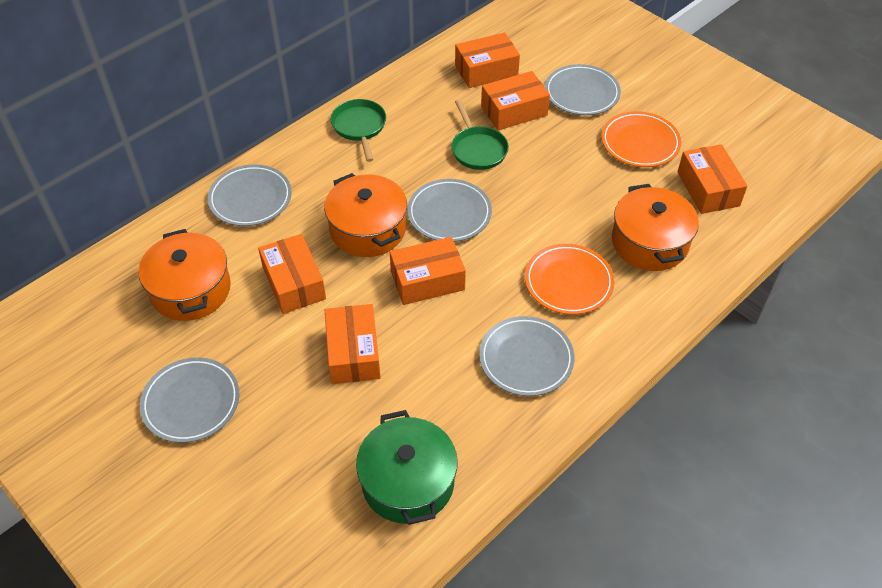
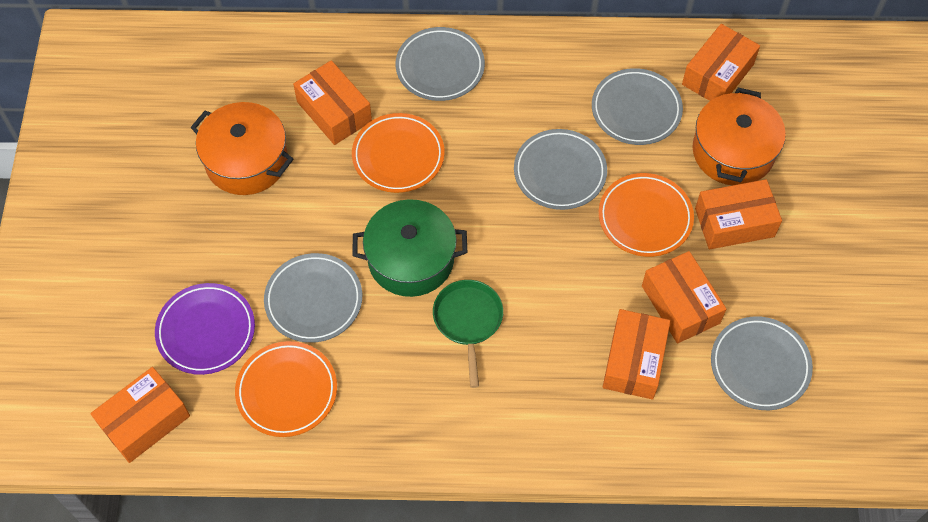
green pan: 2 -> 1
orange plate: 2 -> 3
orange pot: 3 -> 2
purple plate: 0 -> 1

